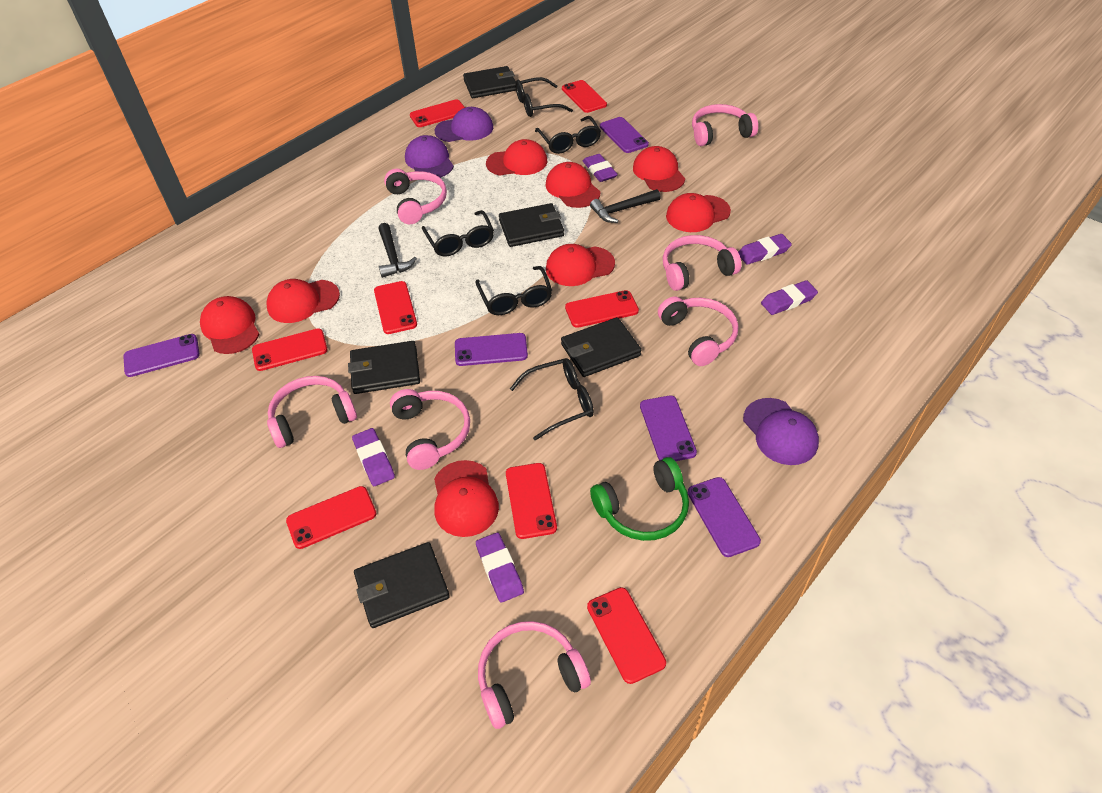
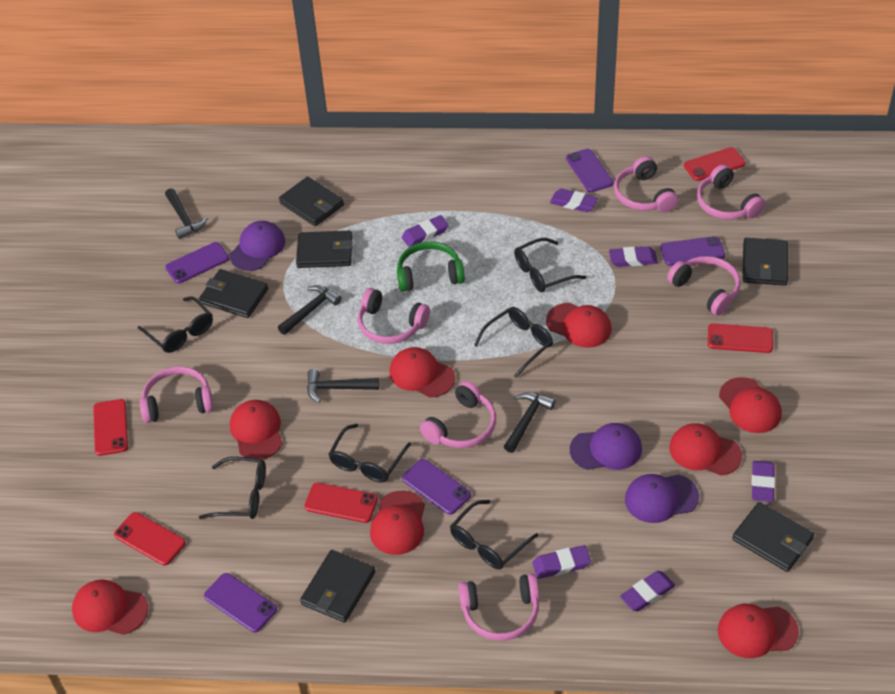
black glasses: 5 -> 6
black hammer: 2 -> 4
black wallet: 5 -> 6
purple eraser: 5 -> 6
red phone: 8 -> 5

